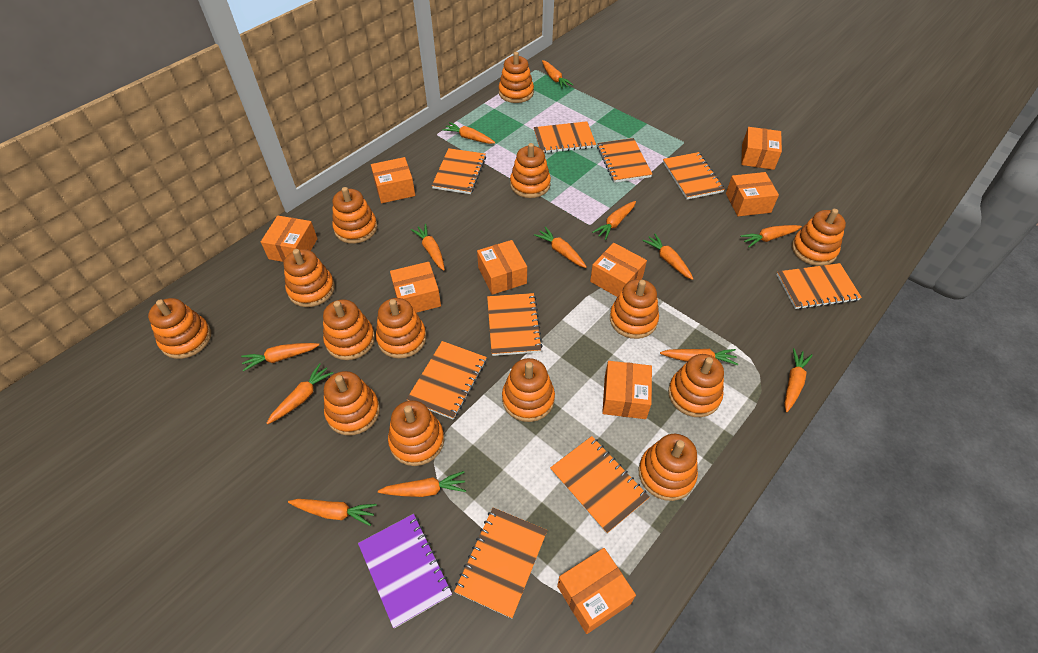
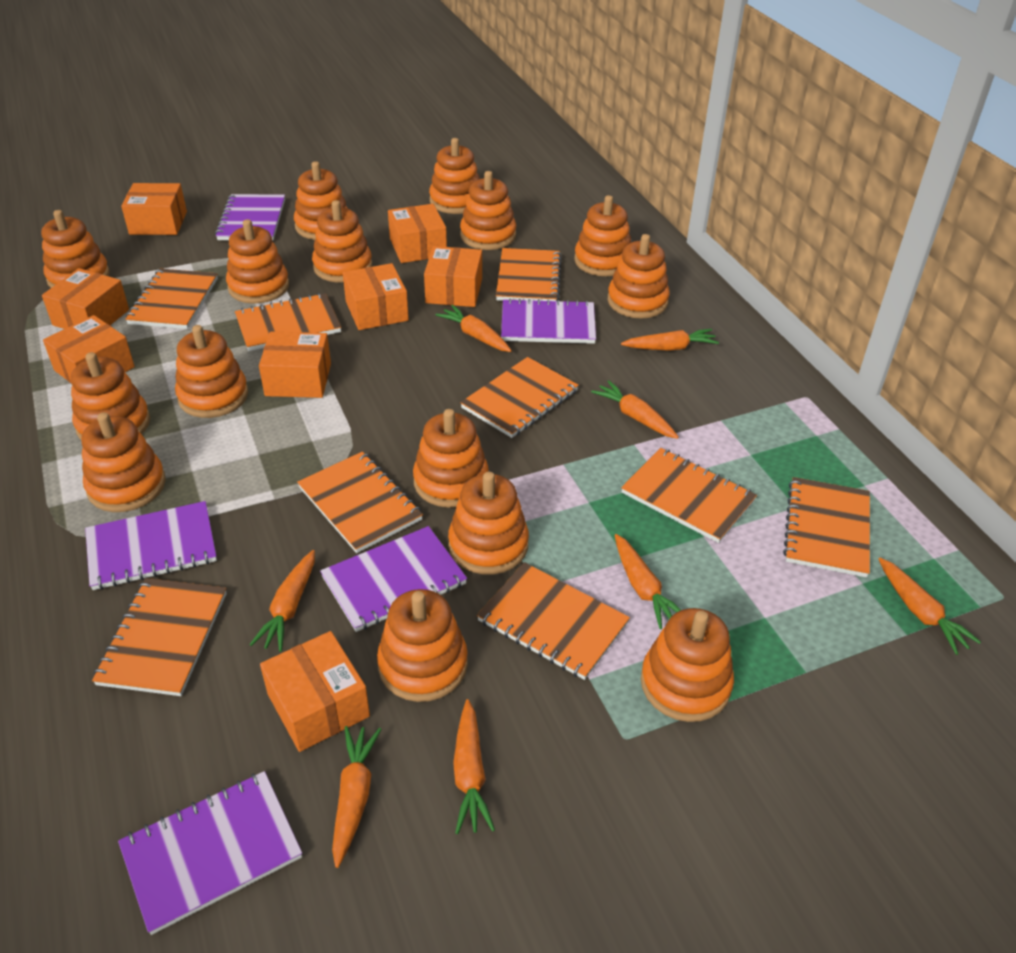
orange box: 9 -> 8
orange carrot: 13 -> 8
orange stacking toy: 14 -> 15
purple notebook: 1 -> 5

